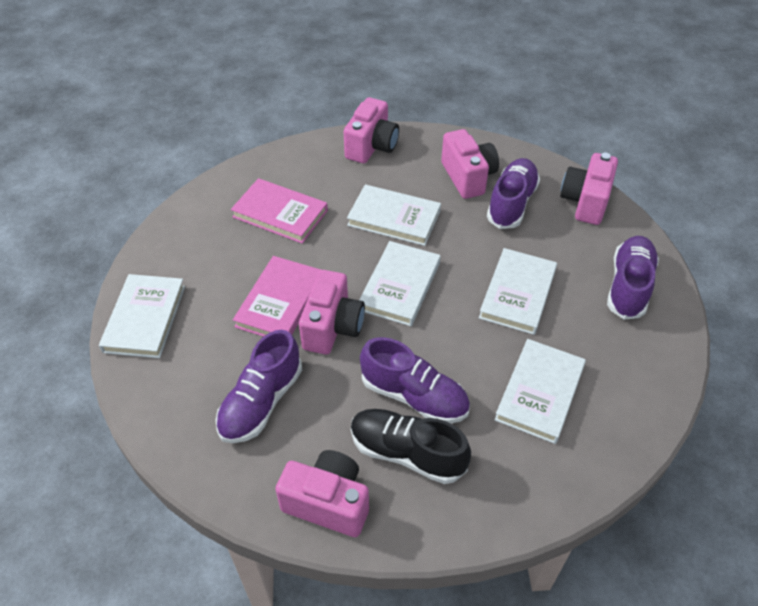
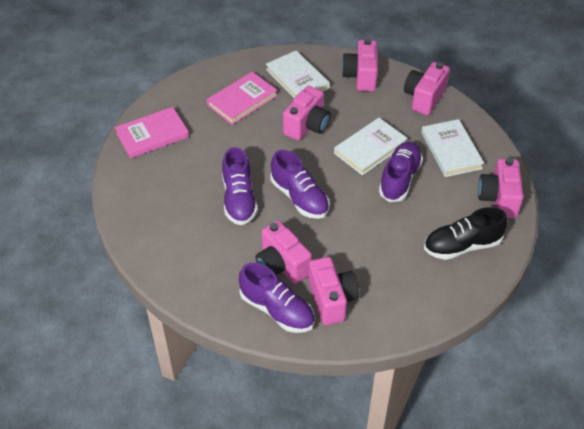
pink camera: 5 -> 6
white book: 5 -> 3

